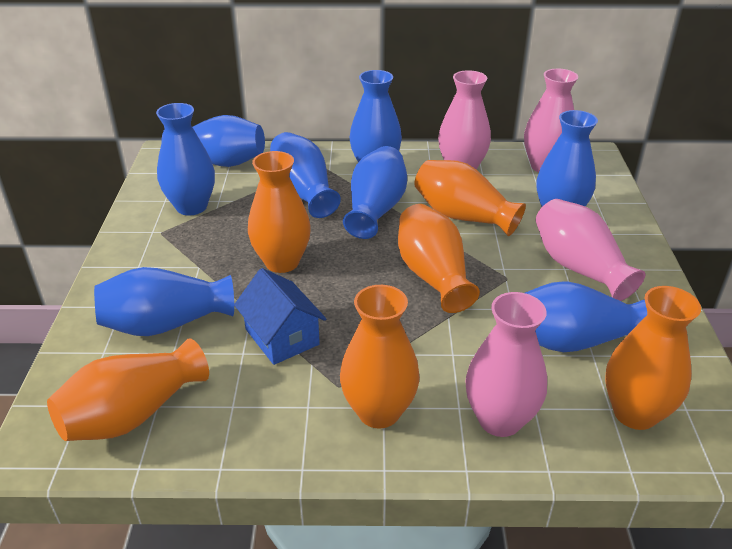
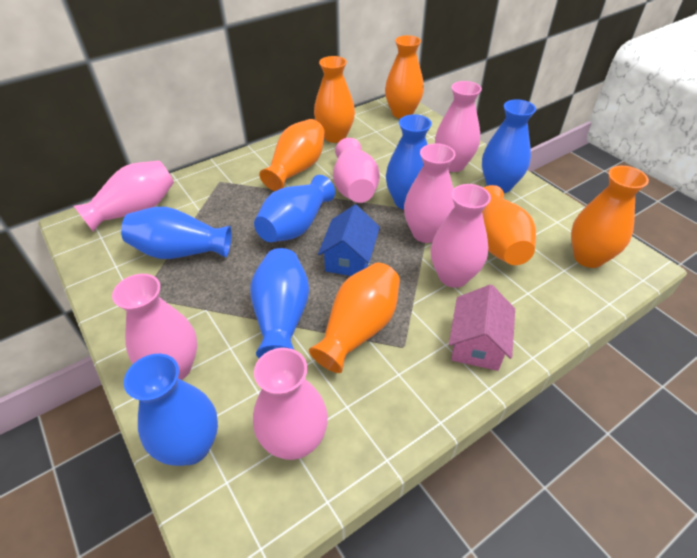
blue vase: 8 -> 6
pink house: 0 -> 1
pink vase: 4 -> 7

